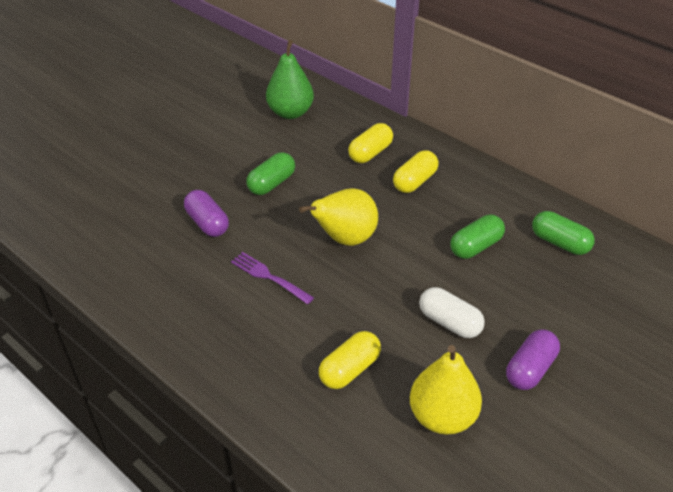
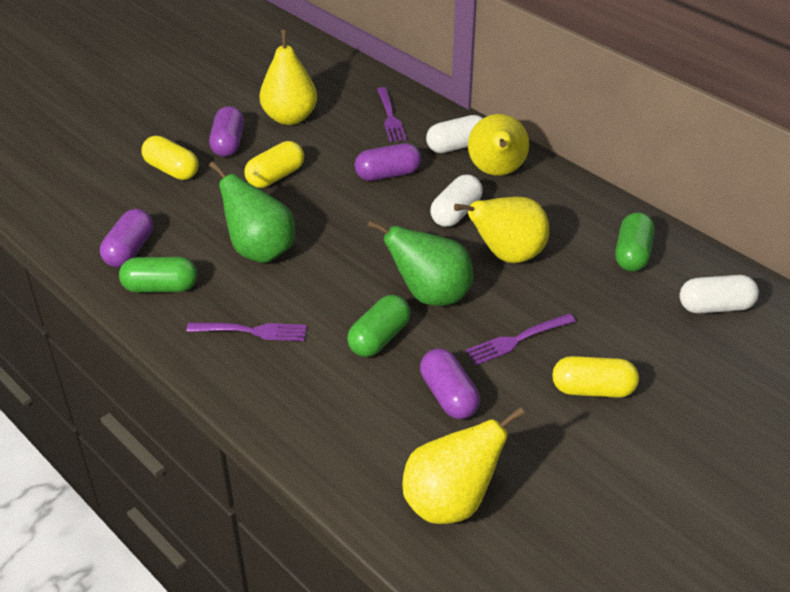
green pear: 1 -> 2
purple capsule: 2 -> 4
purple fork: 1 -> 3
white capsule: 1 -> 3
yellow pear: 2 -> 4

